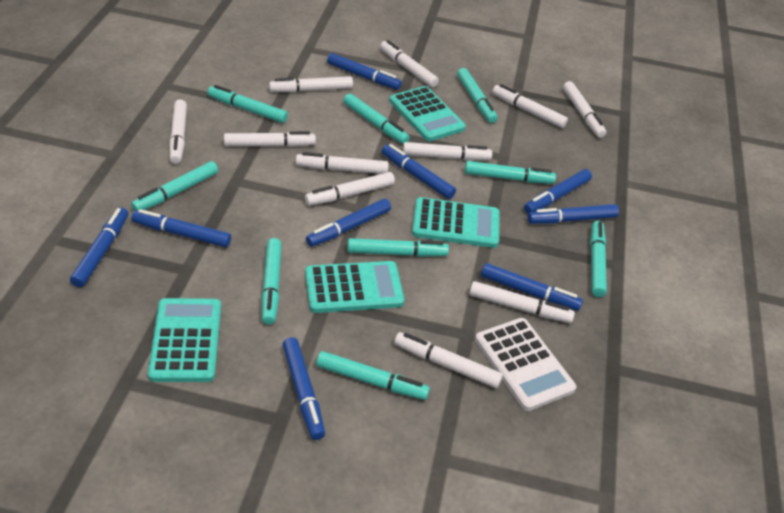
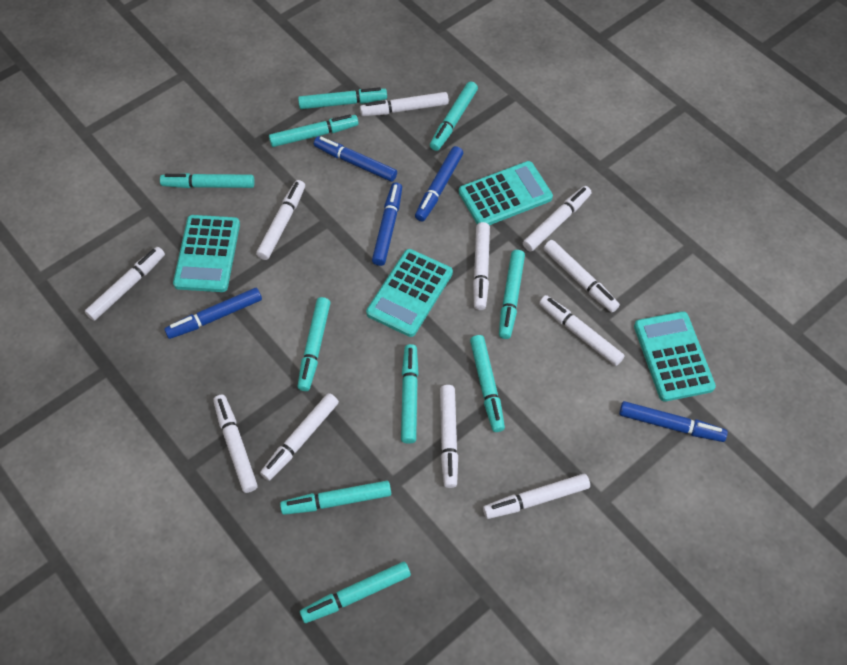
blue marker: 9 -> 5
turquoise marker: 9 -> 10
white calculator: 1 -> 0

